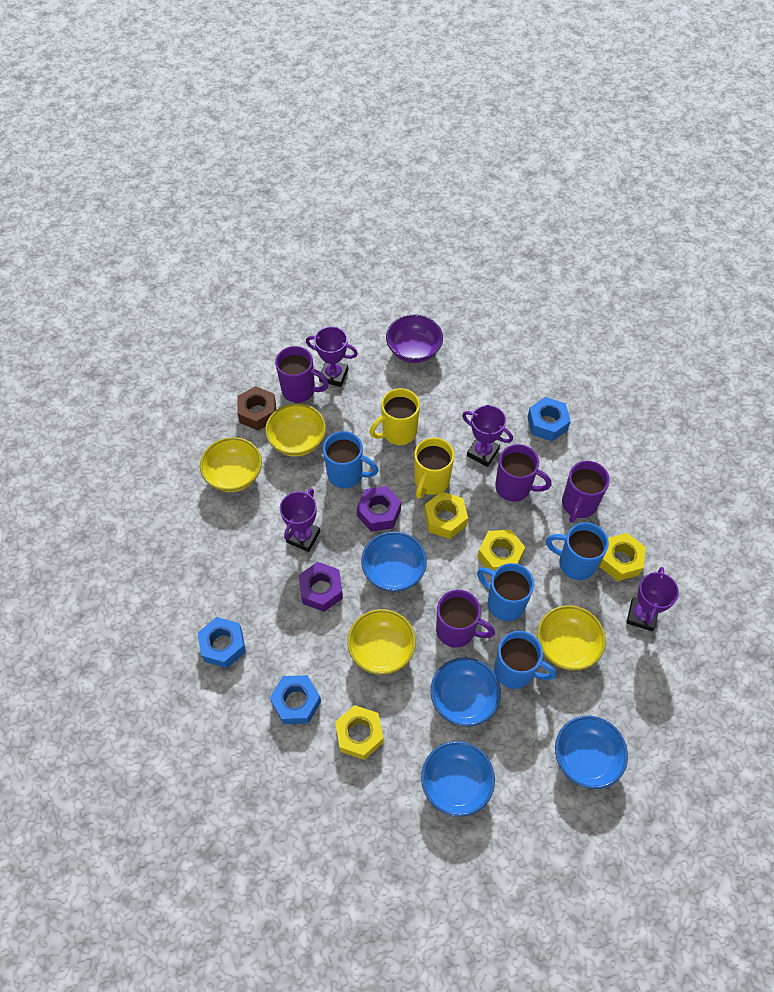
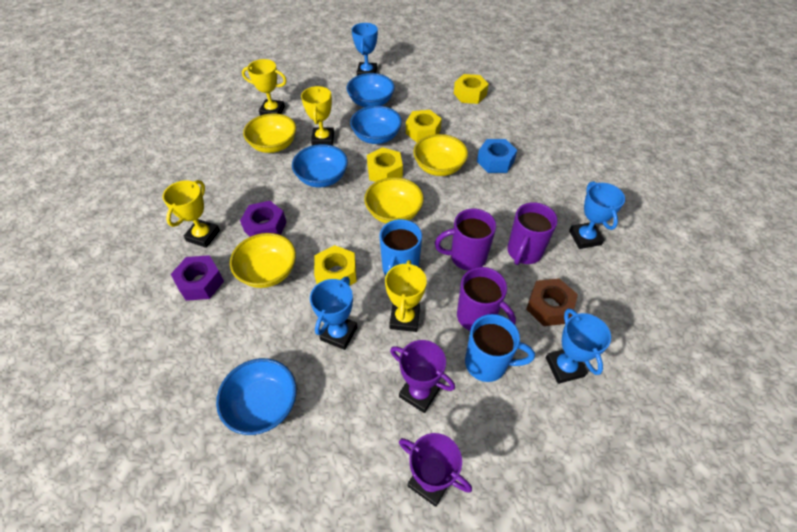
blue mug: 4 -> 2
blue nut: 3 -> 1
blue trophy: 0 -> 4
purple bowl: 1 -> 0
purple mug: 4 -> 3
purple trophy: 4 -> 2
yellow mug: 2 -> 0
yellow trophy: 0 -> 4

